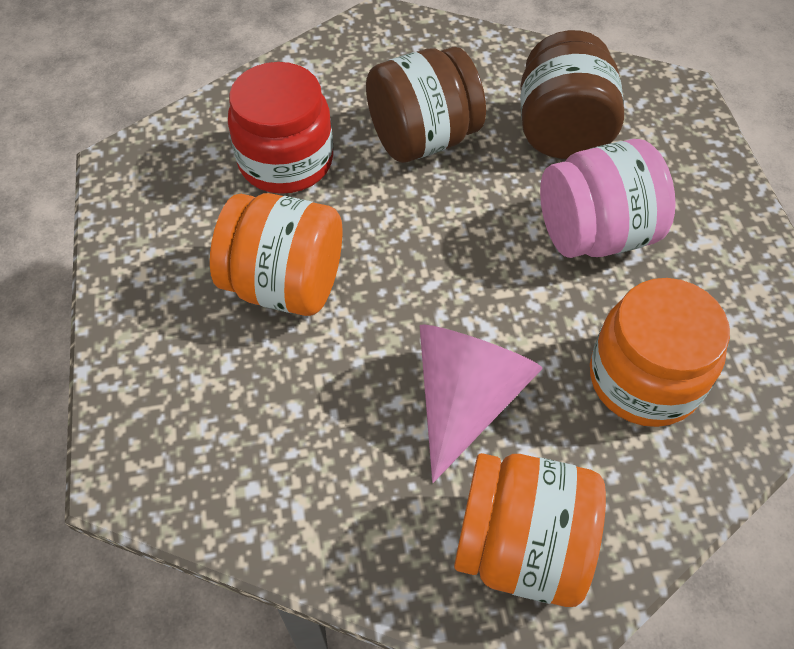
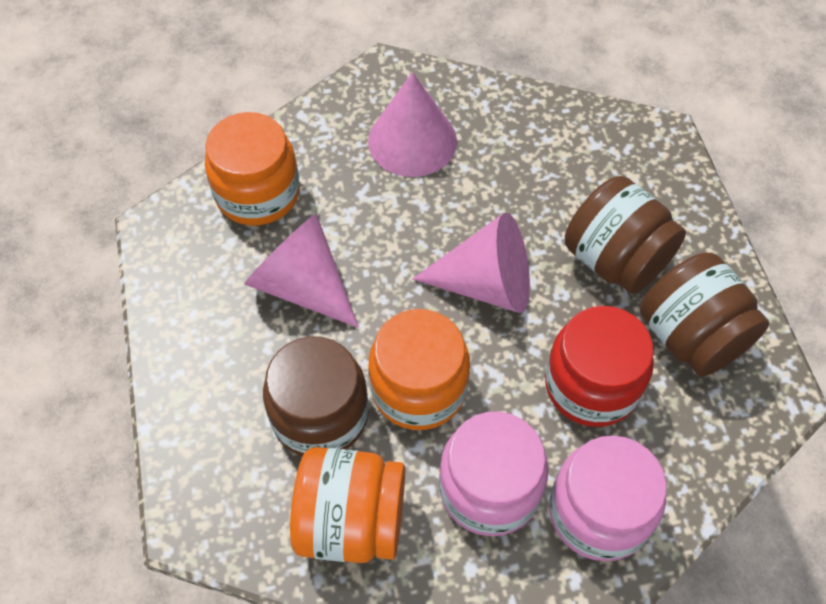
brown jar: 2 -> 3
pink cone: 1 -> 3
pink jar: 1 -> 2

